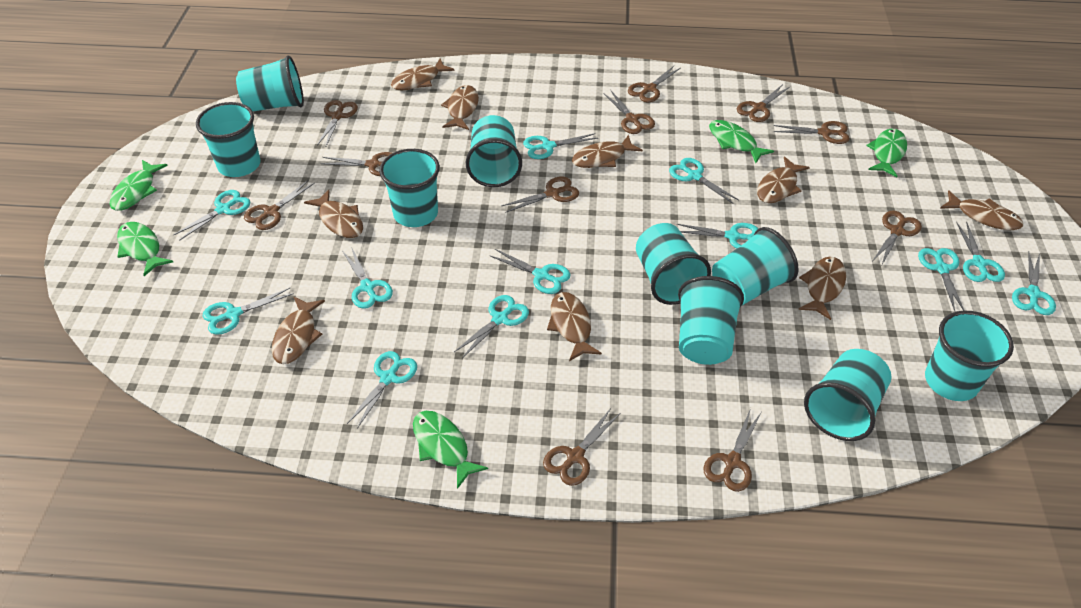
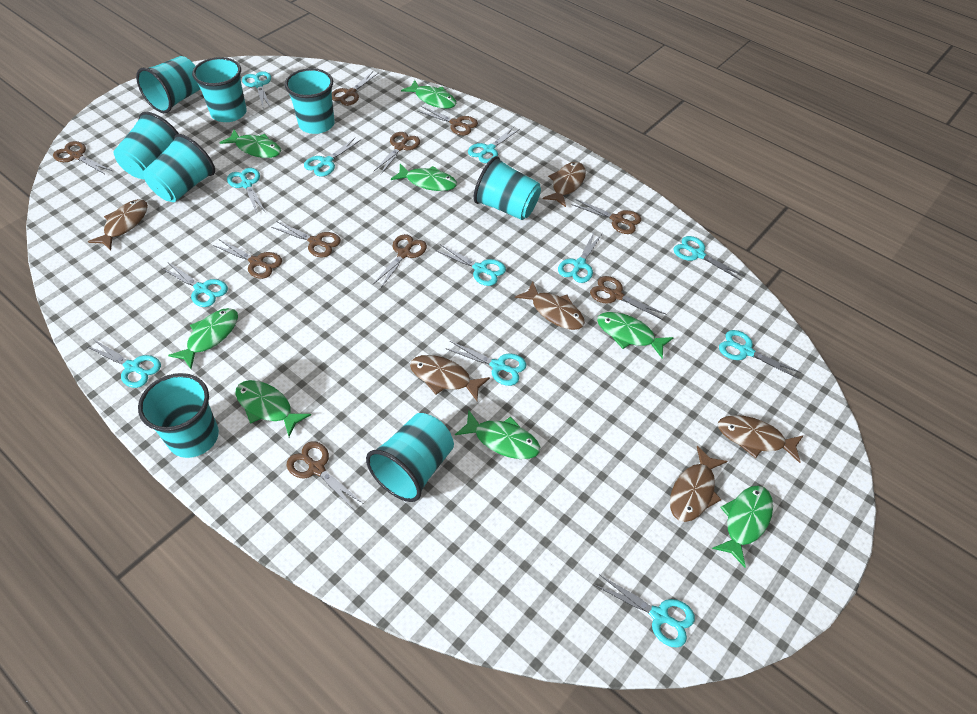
brown fish: 9 -> 6
brown scissors: 11 -> 10
green fish: 5 -> 8
turquoise cup: 9 -> 8

